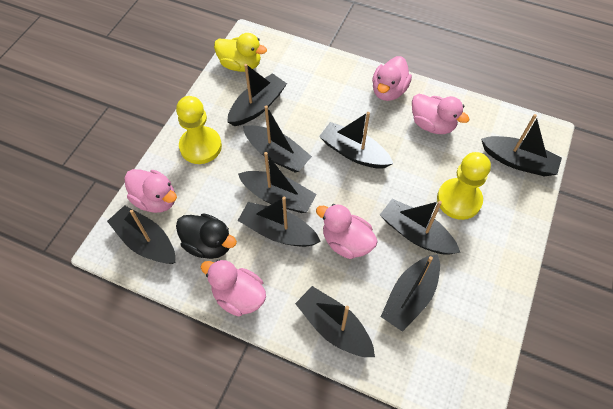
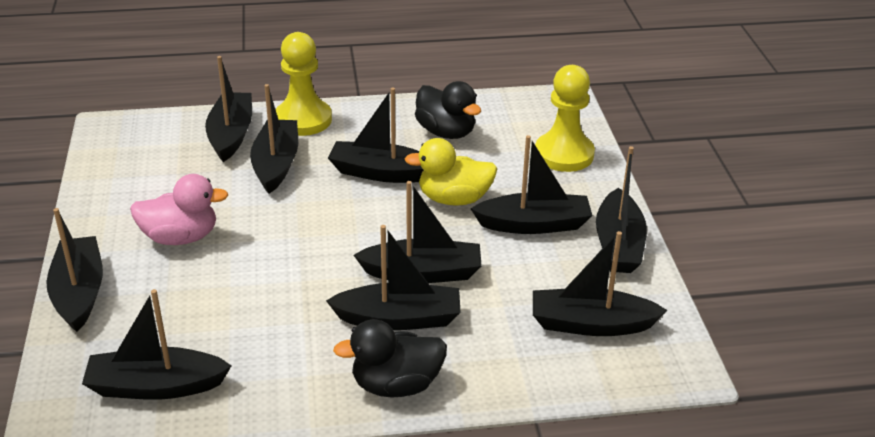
black duck: 1 -> 2
pink duck: 5 -> 1

